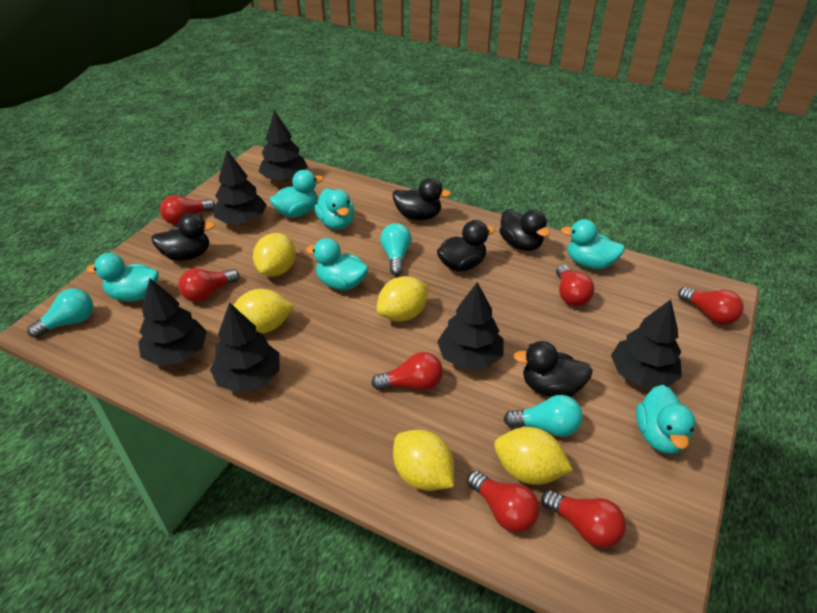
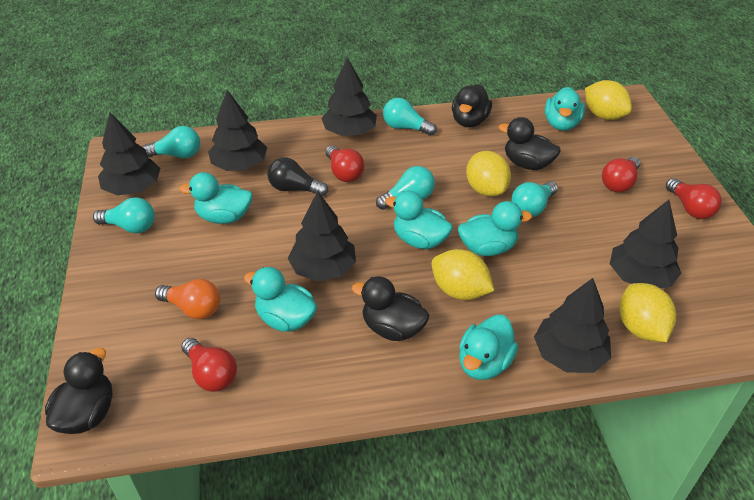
black duck: 5 -> 4
black light bulb: 0 -> 1
orange light bulb: 0 -> 1
red light bulb: 7 -> 4
turquoise light bulb: 3 -> 5
yellow lemon: 5 -> 4

